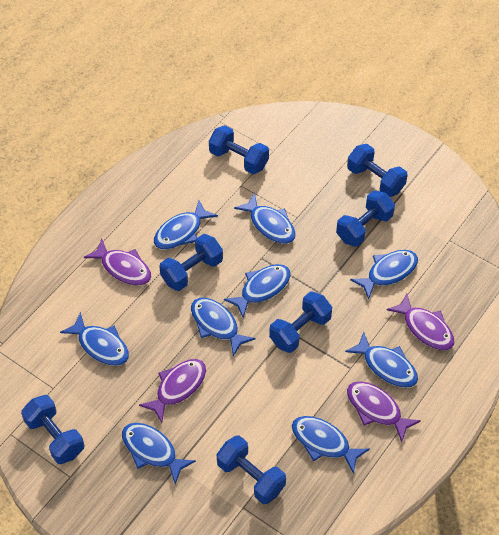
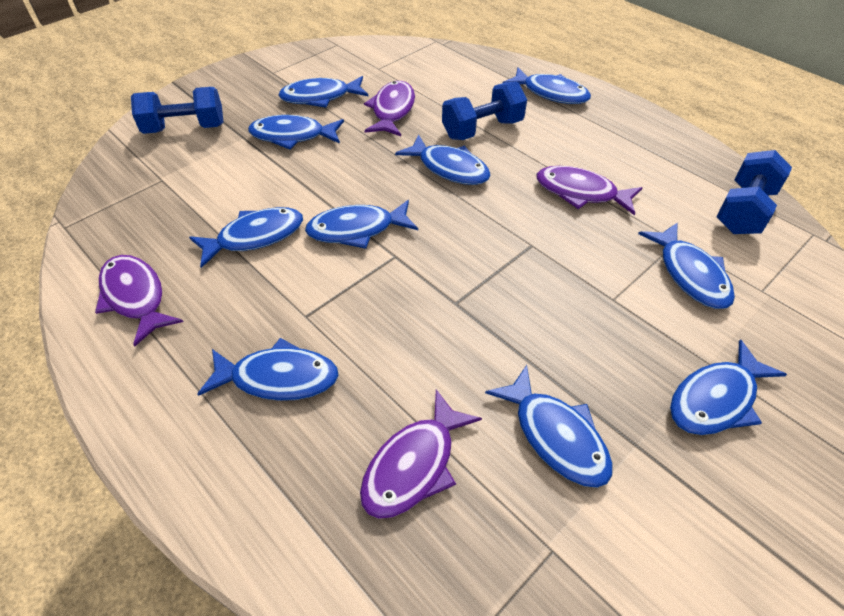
blue dumbbell: 7 -> 3
blue fish: 9 -> 10

